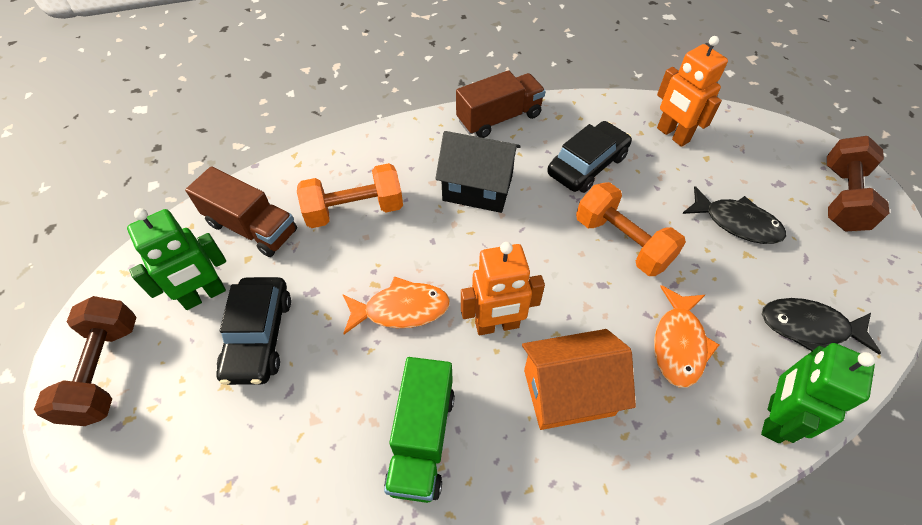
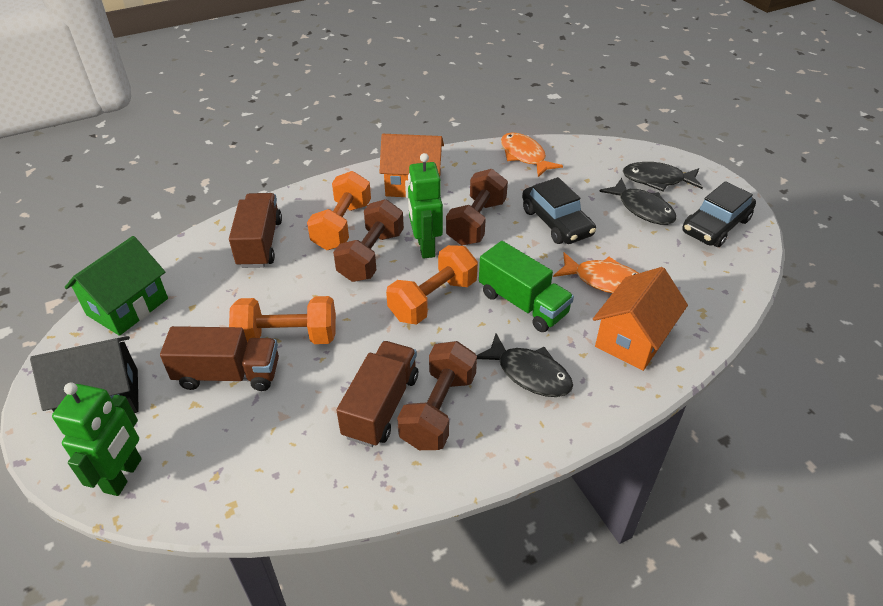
black fish: 2 -> 3
brown dumbbell: 2 -> 3
brown truck: 2 -> 3
green house: 0 -> 1
orange dumbbell: 2 -> 3
orange house: 1 -> 2
orange robot: 2 -> 0

